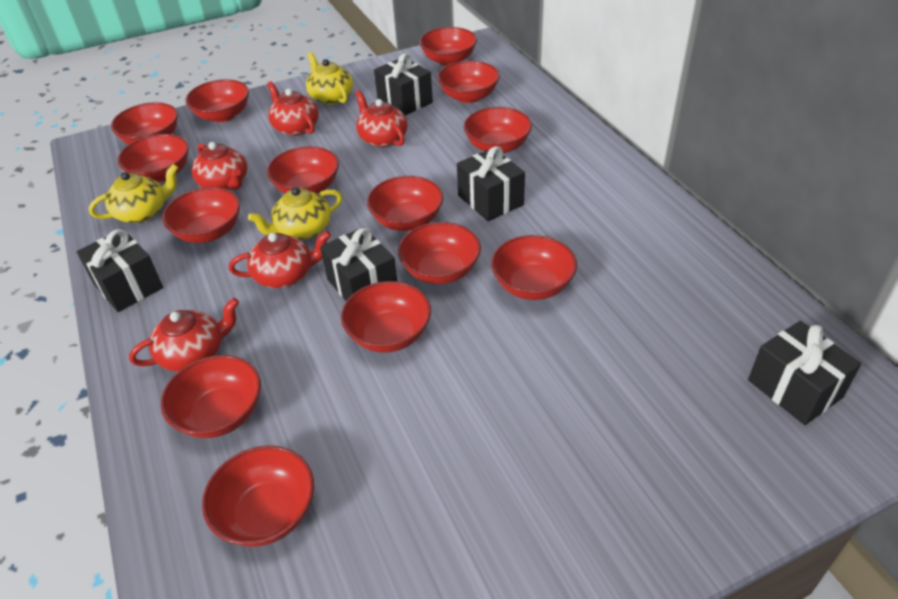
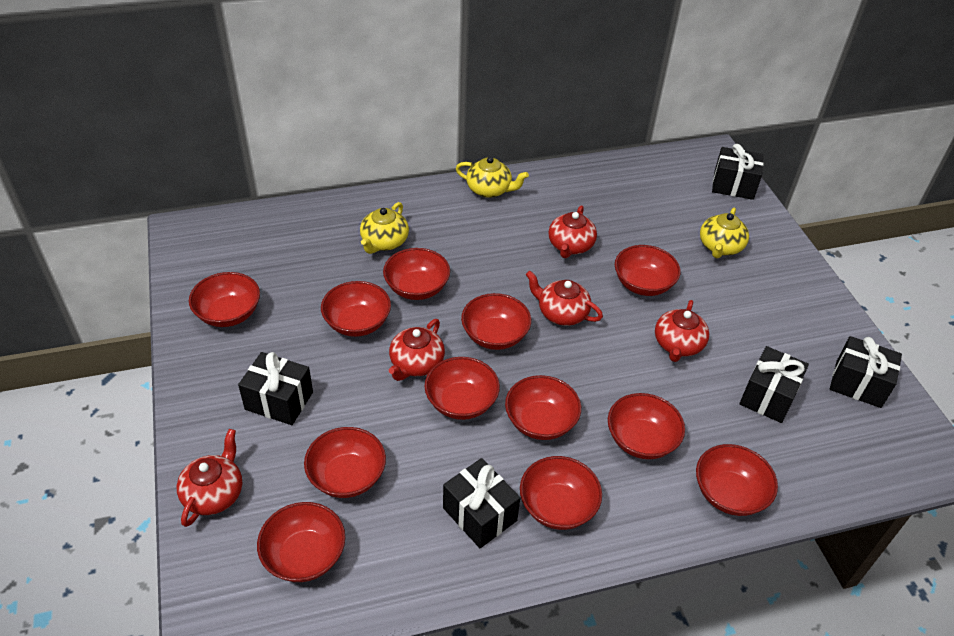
red bowl: 14 -> 12

